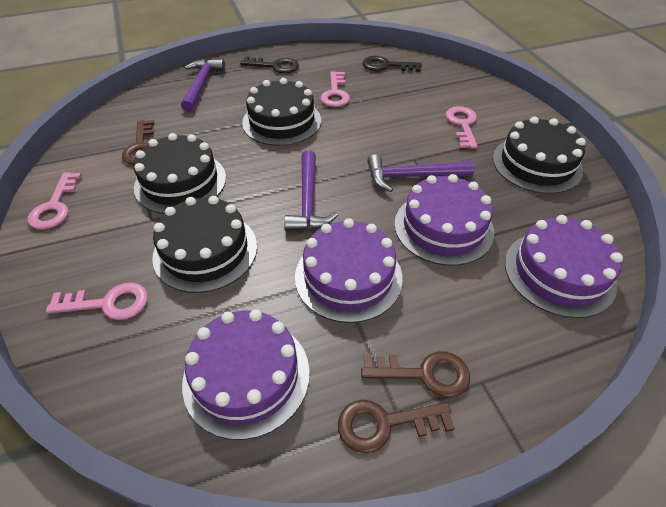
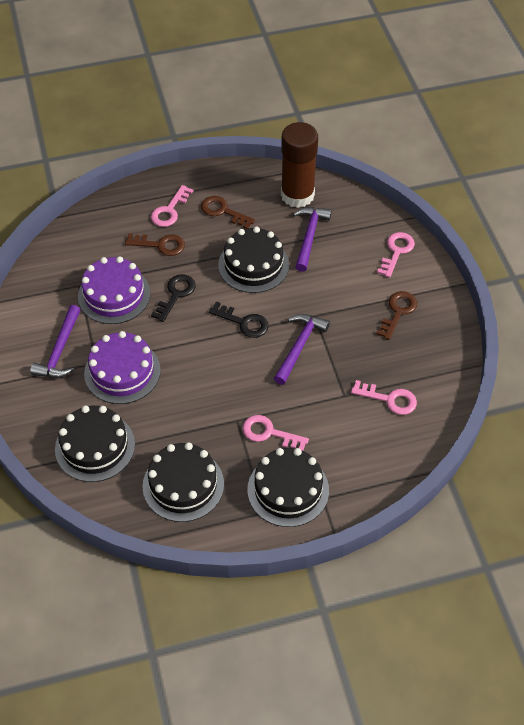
brown glue stick: 0 -> 1
purple cake: 4 -> 2

